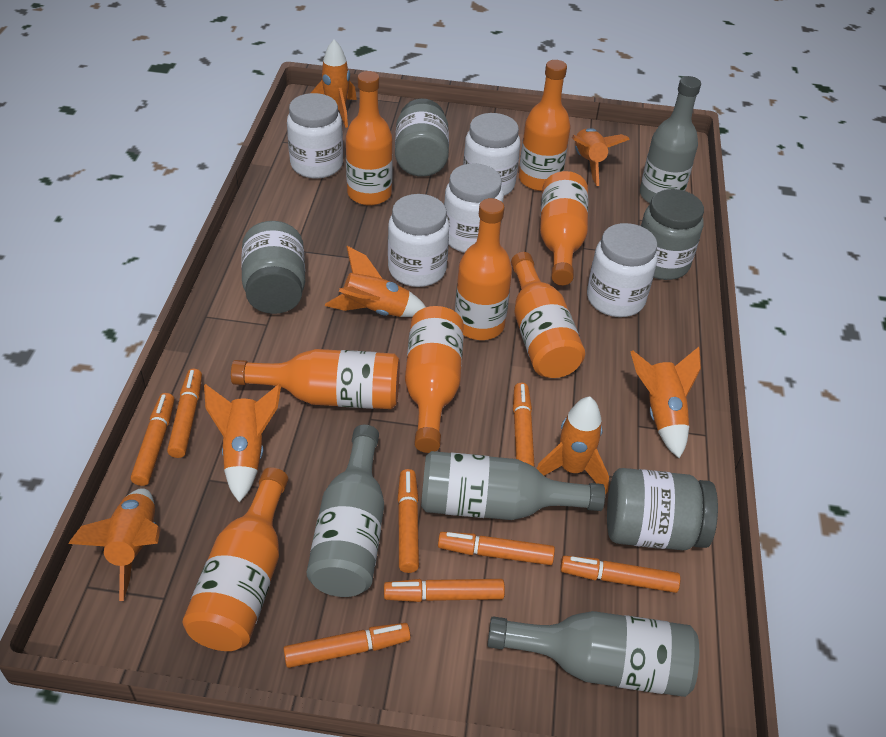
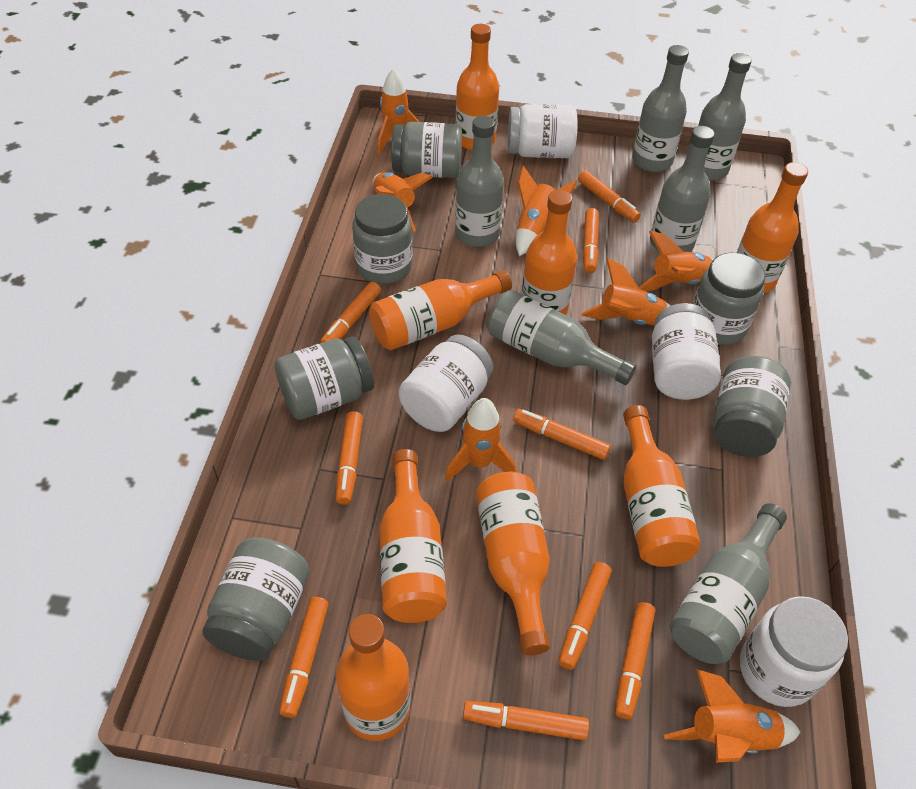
grey bottle: 4 -> 6
grey jar: 4 -> 6
orange marker: 8 -> 9
white jar: 5 -> 4

